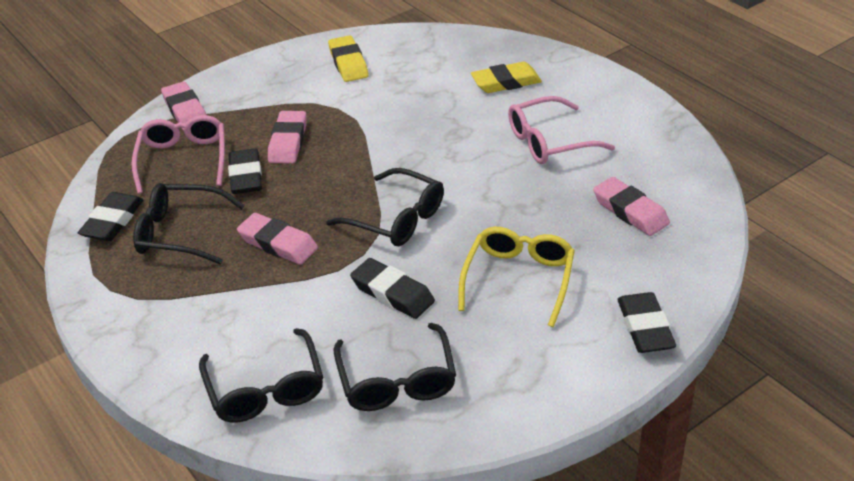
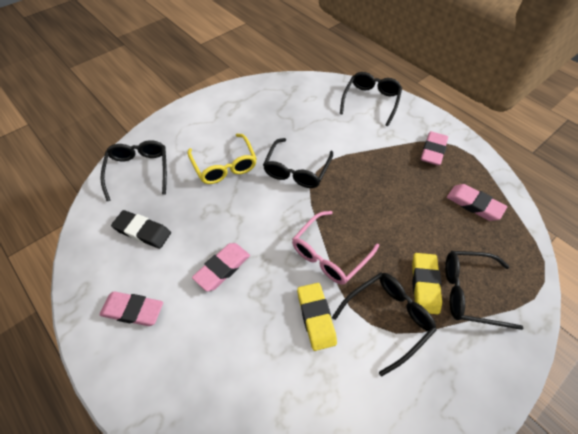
black eraser: 4 -> 1
black glasses: 4 -> 5
pink glasses: 2 -> 1

